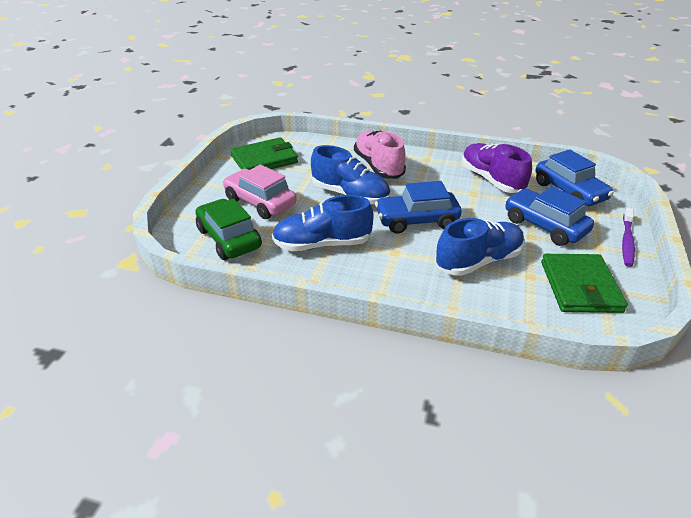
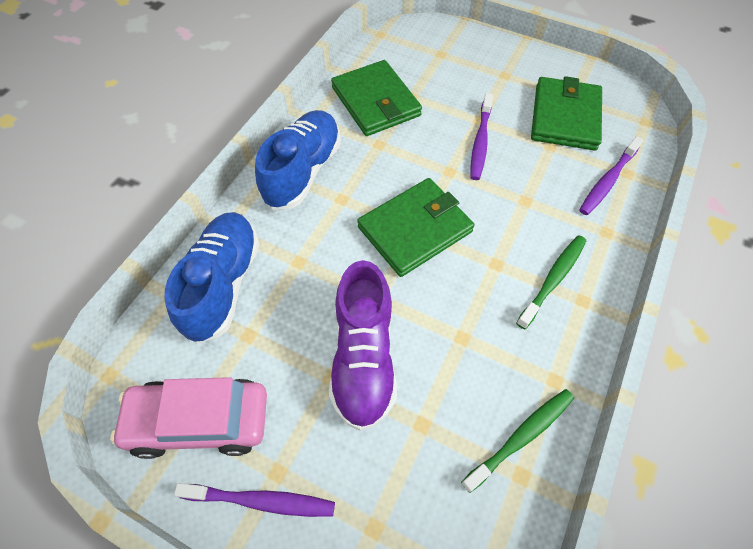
blue car: 3 -> 0
blue shoe: 3 -> 2
green car: 1 -> 0
green toothbrush: 0 -> 2
green wallet: 2 -> 3
pink shoe: 1 -> 0
purple toothbrush: 1 -> 3

